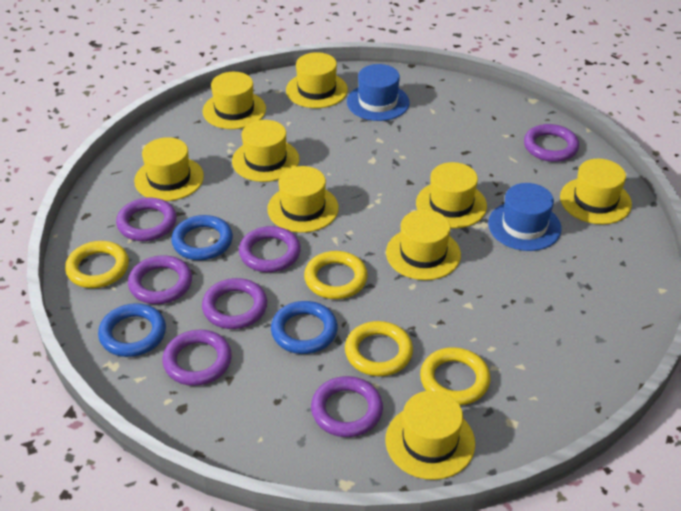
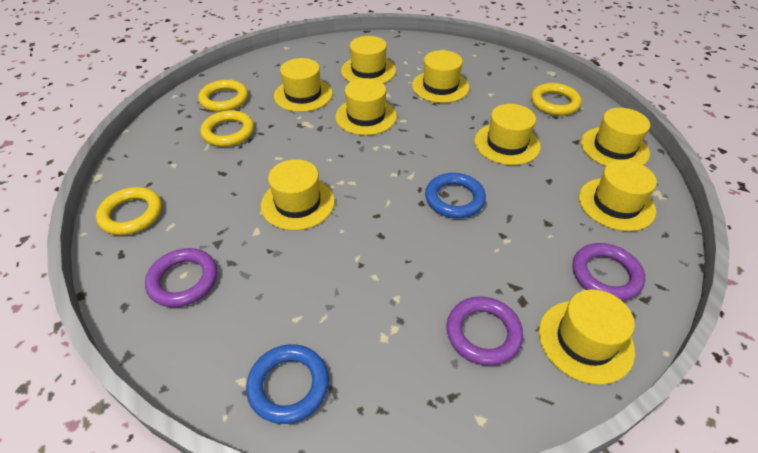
blue hat: 2 -> 0
blue ring: 3 -> 2
purple ring: 7 -> 3

